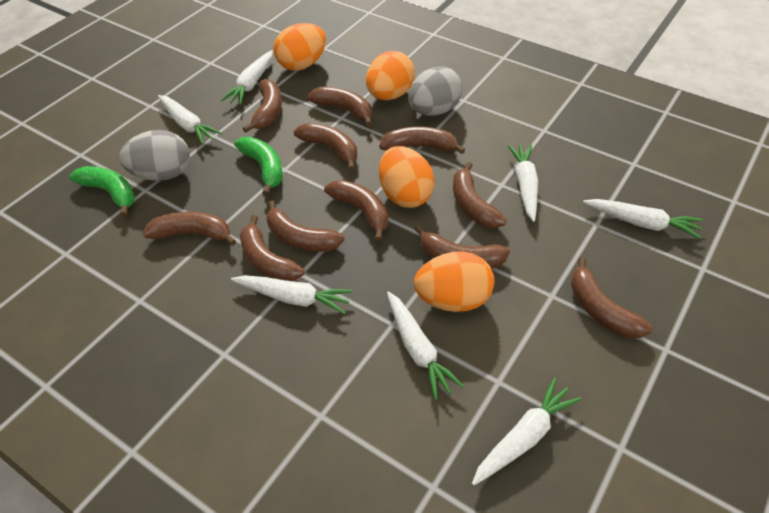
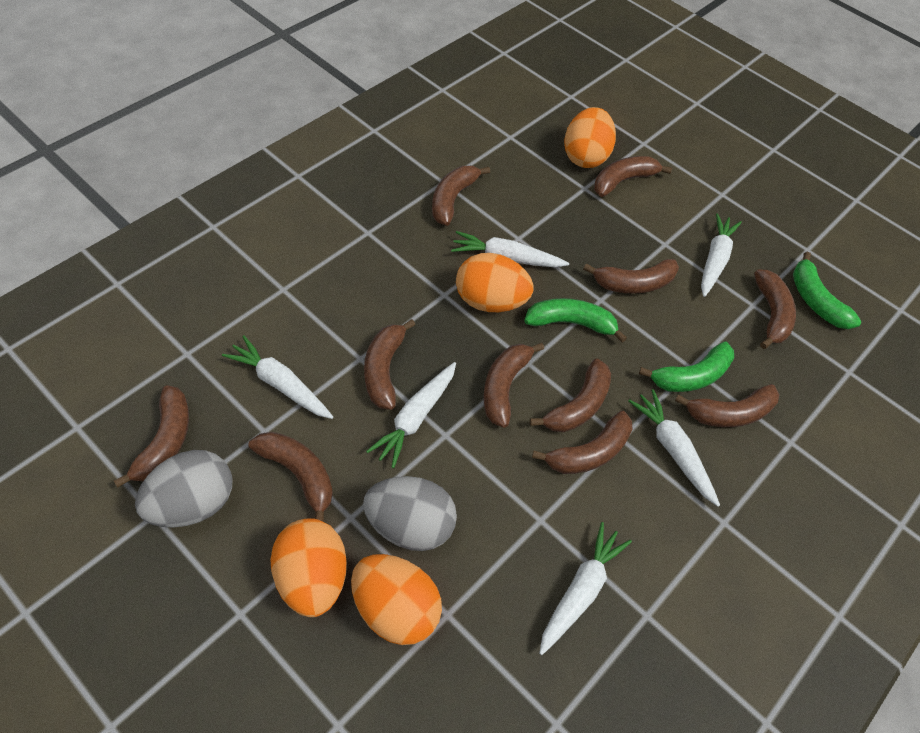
green banana: 2 -> 3
white carrot: 7 -> 6

